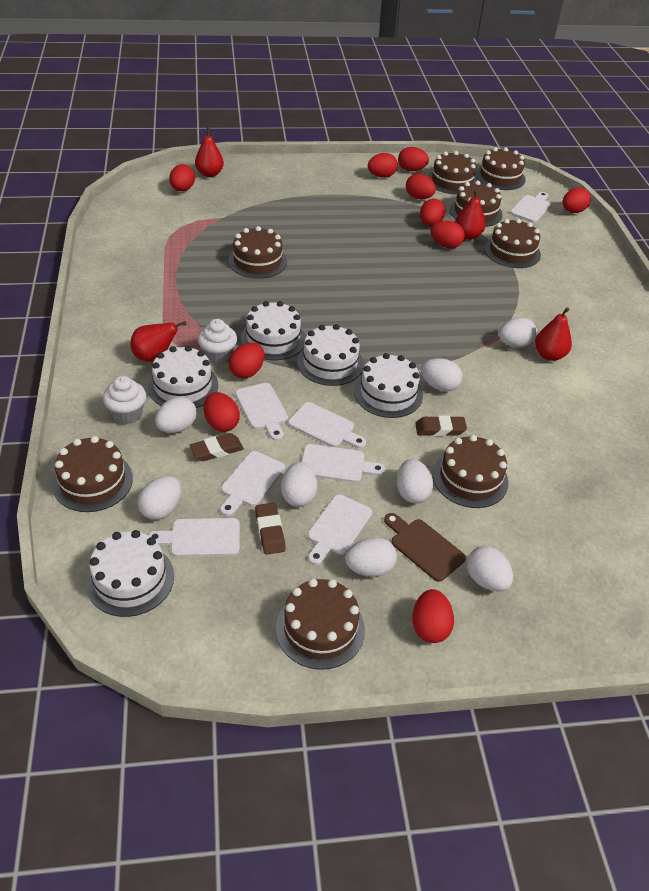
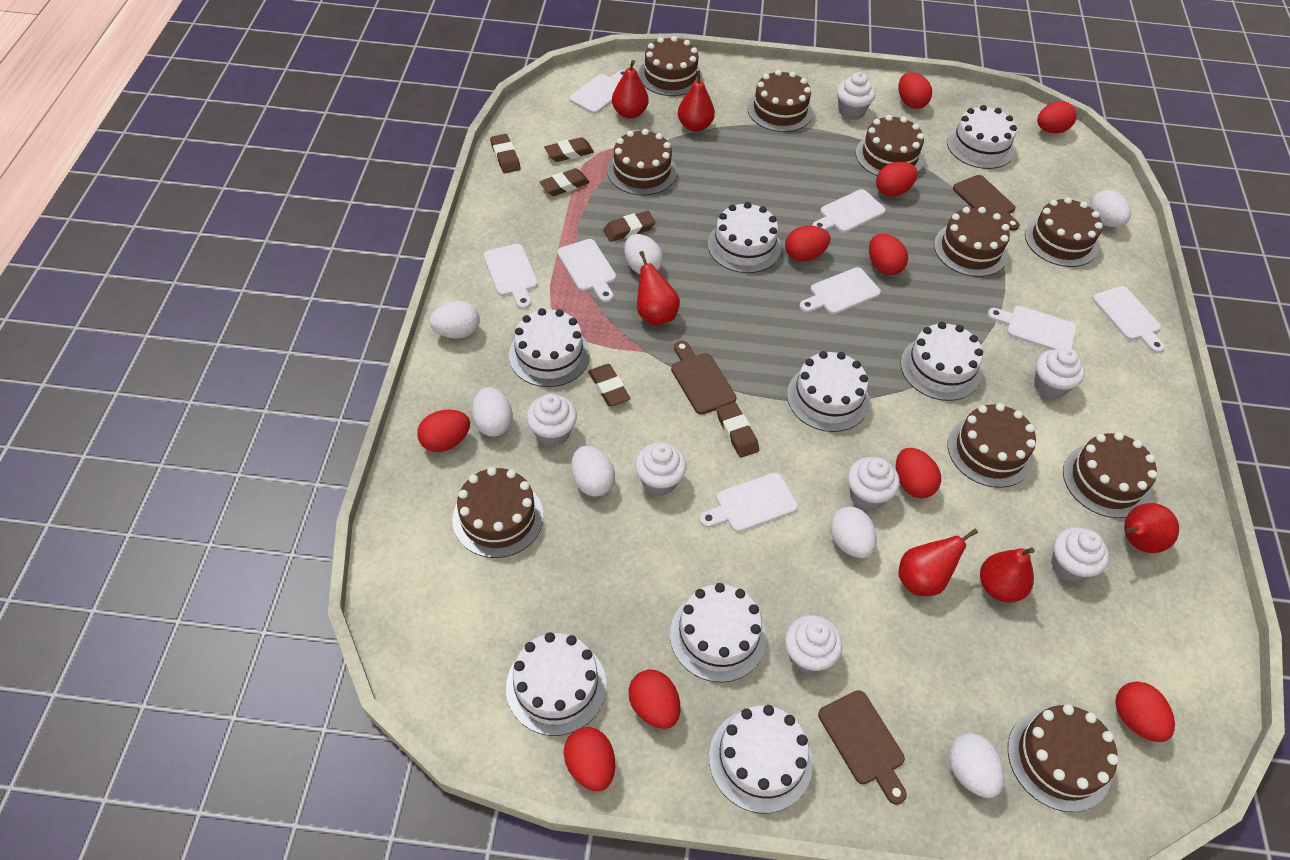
brown cake: 8 -> 10
brown cutting board: 1 -> 3
brown eraser: 3 -> 6
red pear: 4 -> 6
white cake: 5 -> 8
white cupcake: 2 -> 7
white cutting board: 7 -> 8
white egg: 8 -> 7

